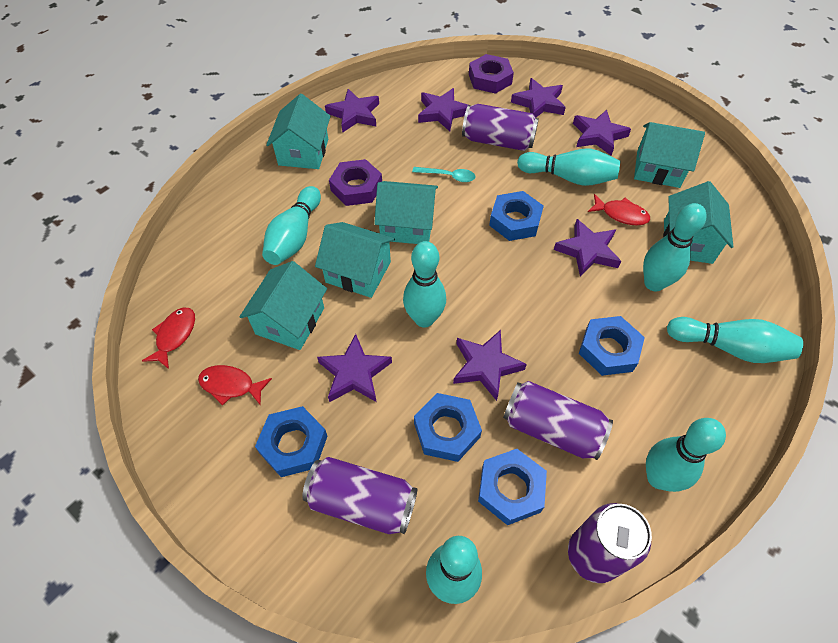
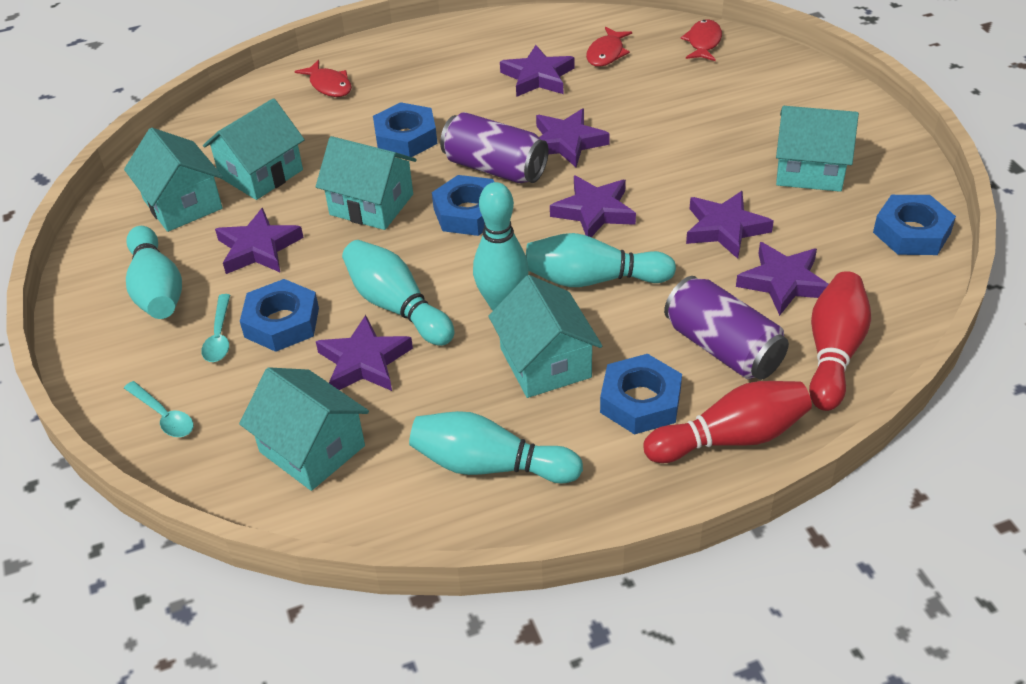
purple can: 4 -> 2
purple nut: 2 -> 0
red bowling pin: 0 -> 2
turquoise bowling pin: 7 -> 5
turquoise spoon: 1 -> 2

